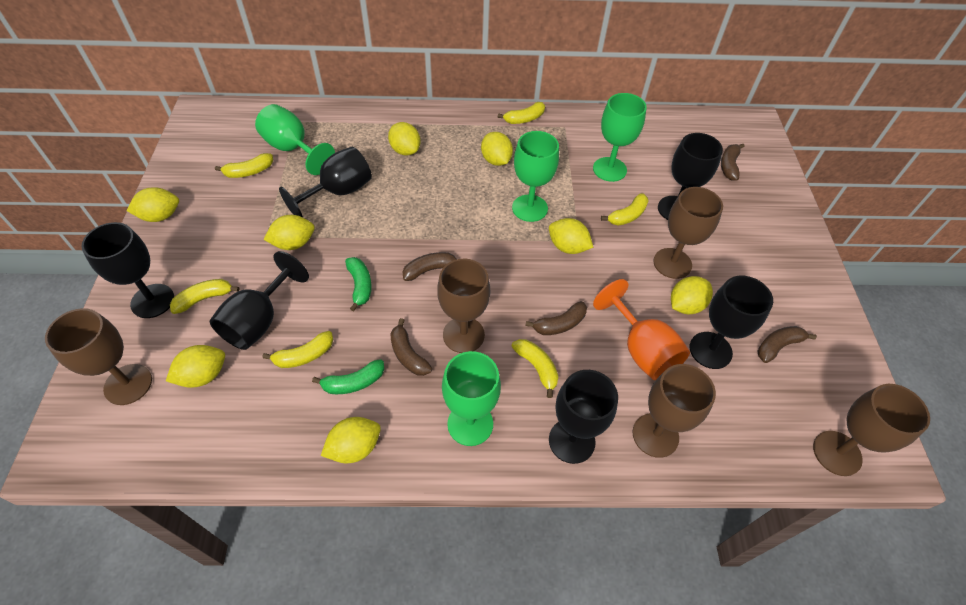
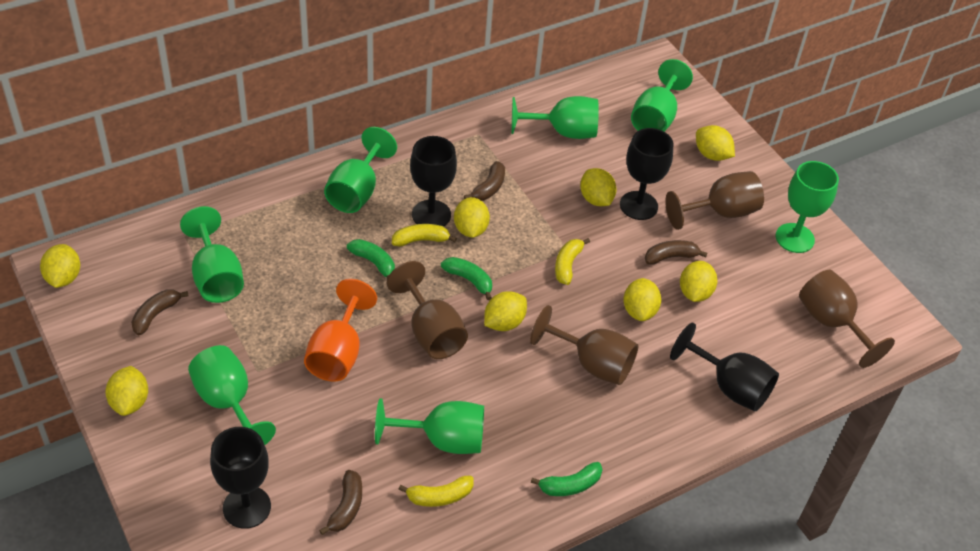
black goblet: 6 -> 4
brown banana: 5 -> 4
brown goblet: 5 -> 4
green banana: 2 -> 3
green goblet: 4 -> 7
yellow banana: 6 -> 3

